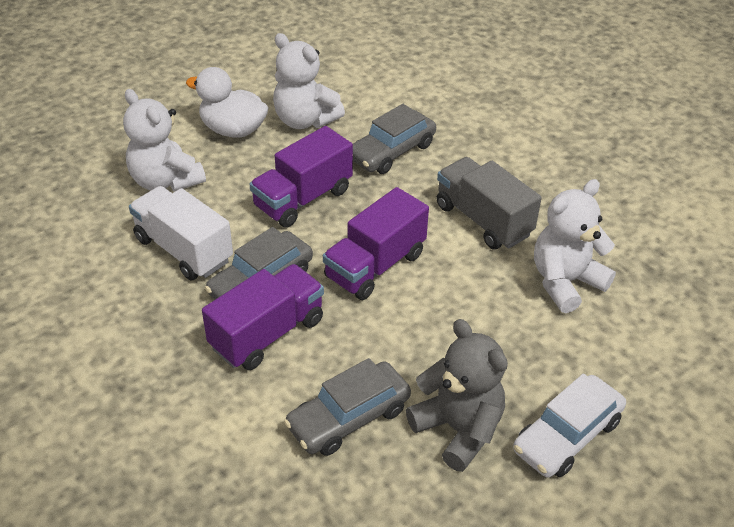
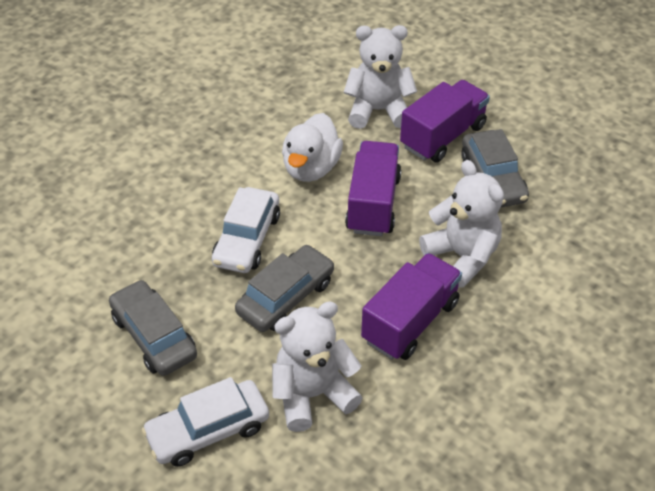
grey teddy bear: 1 -> 0
grey truck: 1 -> 0
white car: 1 -> 2
white truck: 1 -> 0

